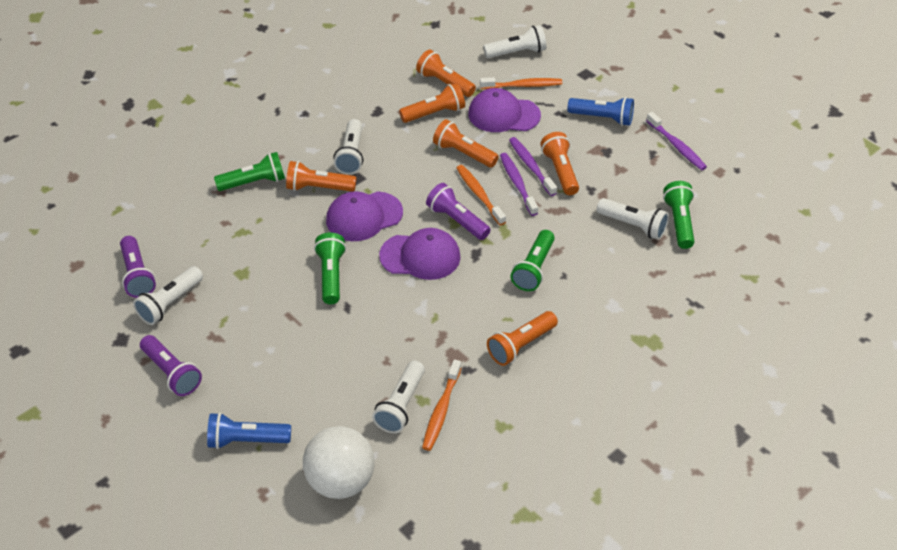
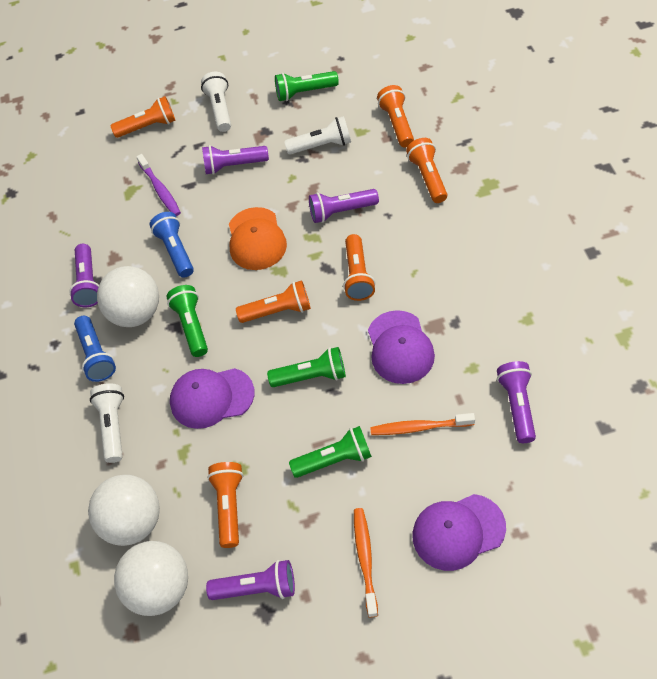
orange cap: 0 -> 1
orange toothbrush: 3 -> 2
purple flashlight: 3 -> 5
purple toothbrush: 3 -> 1
white ball: 1 -> 3
white flashlight: 5 -> 3

